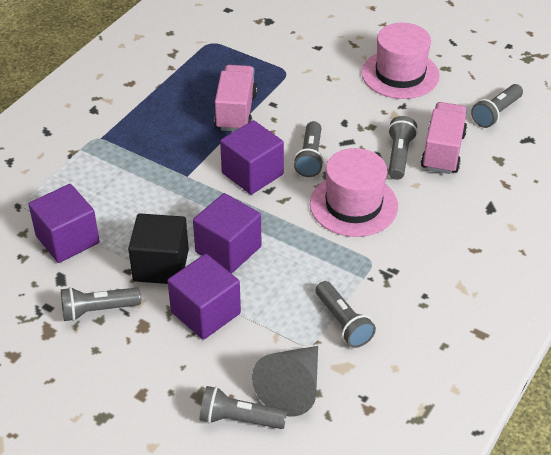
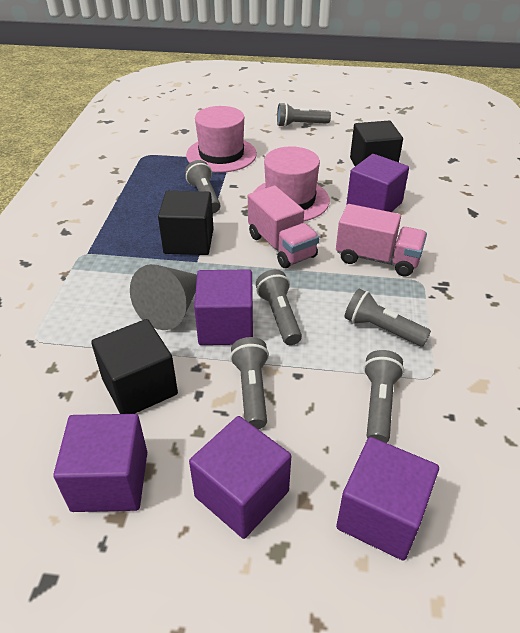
black cube: 1 -> 3
purple cube: 4 -> 5

